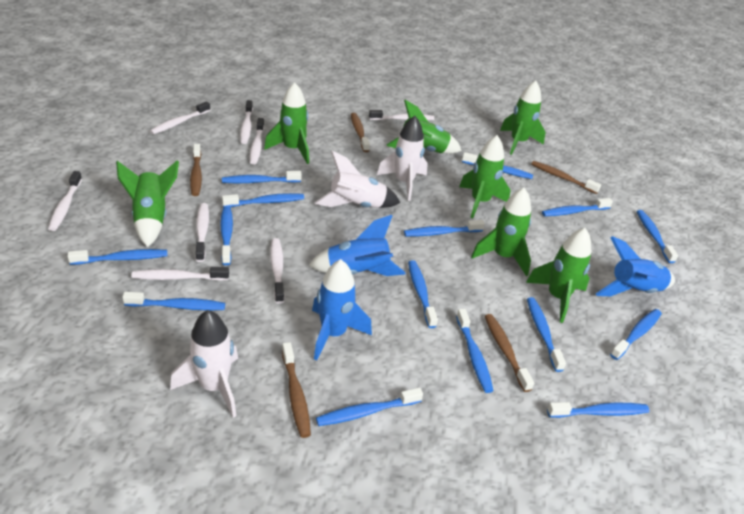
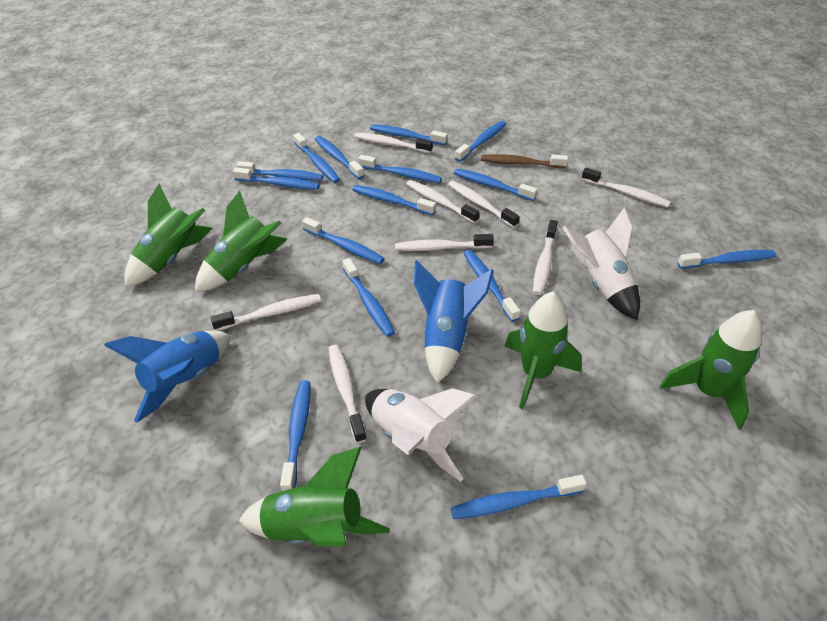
blue rocket: 3 -> 2
brown toothbrush: 5 -> 1
green rocket: 7 -> 5
white rocket: 3 -> 2

